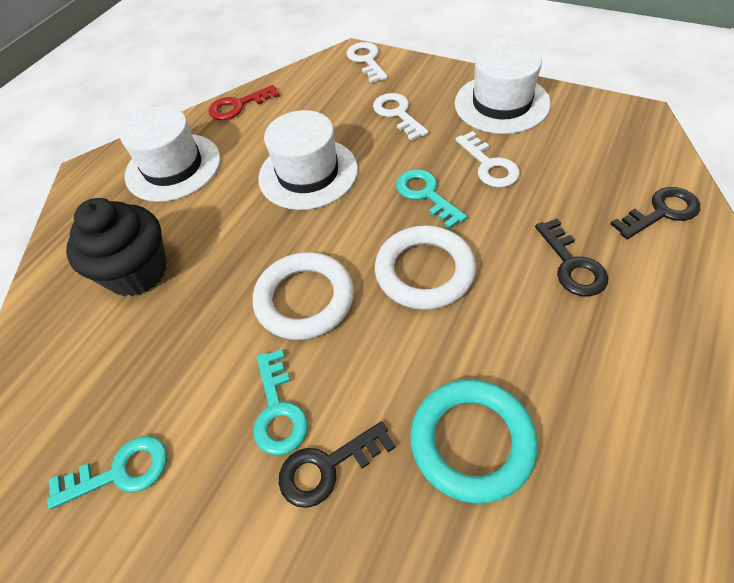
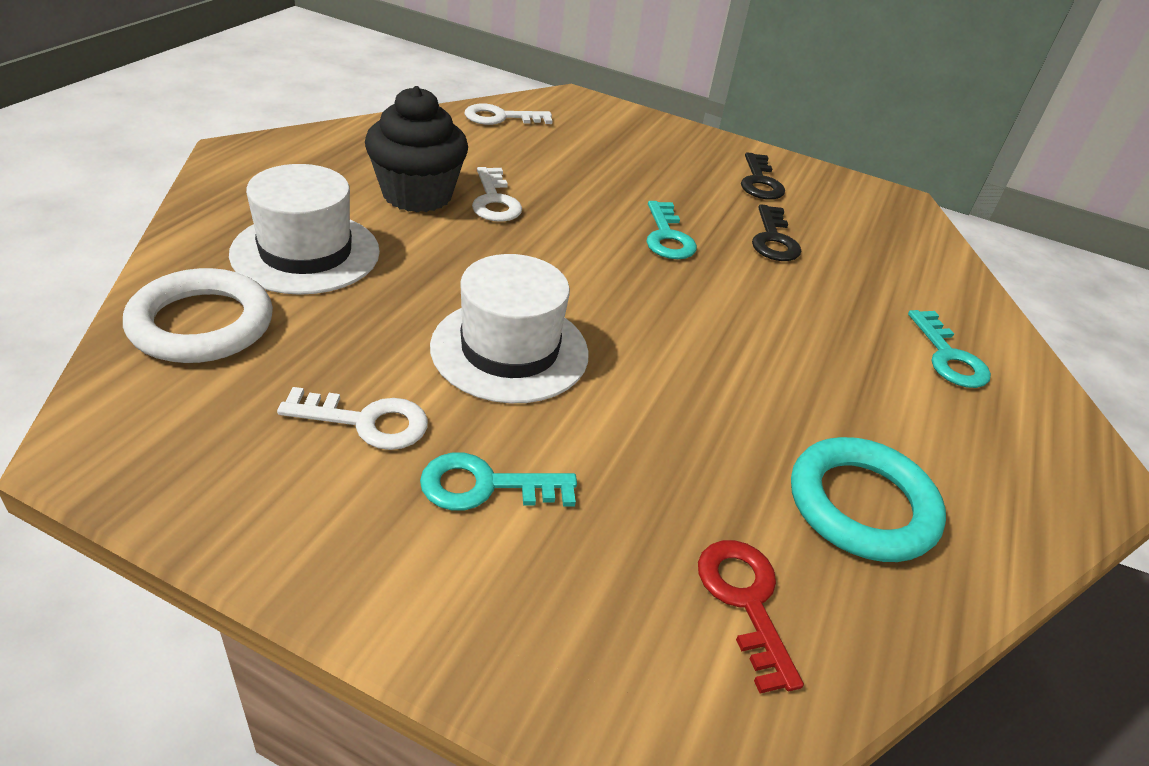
black key: 3 -> 2
white hat: 3 -> 2
white ring: 2 -> 1

